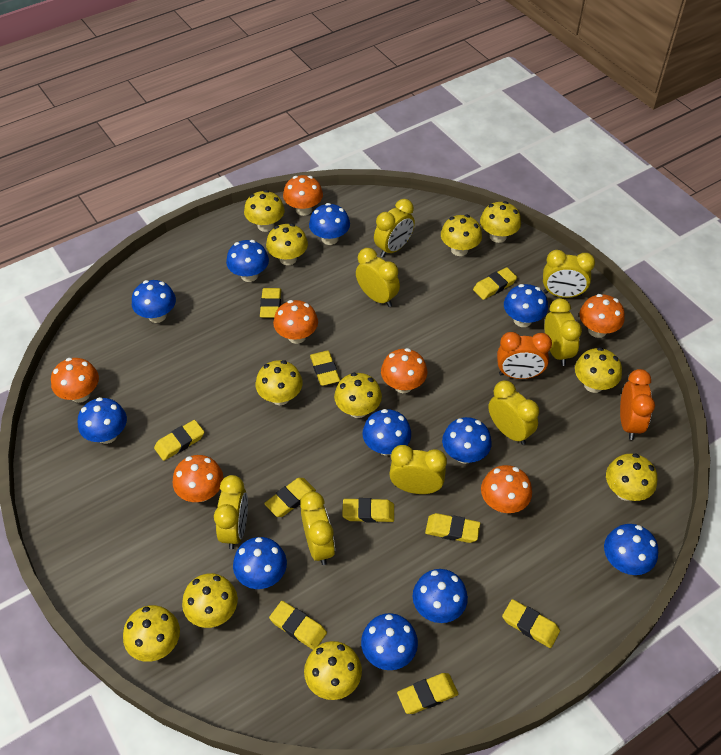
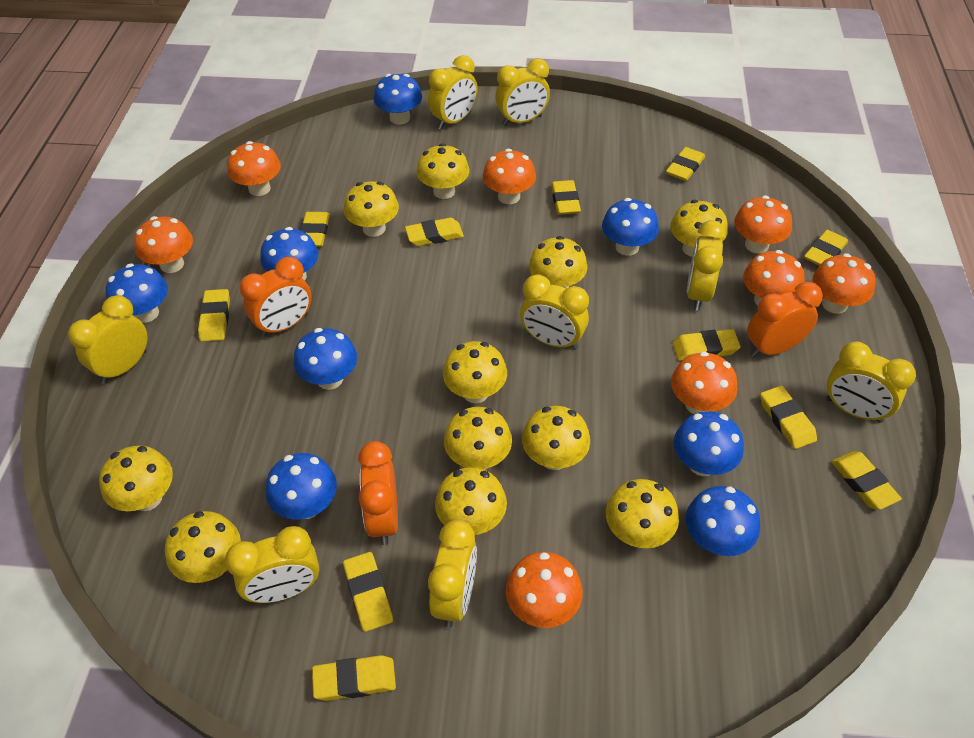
blue mushroom: 11 -> 8
orange clock: 2 -> 3
orange mushroom: 7 -> 8
yellow eraser: 10 -> 11

